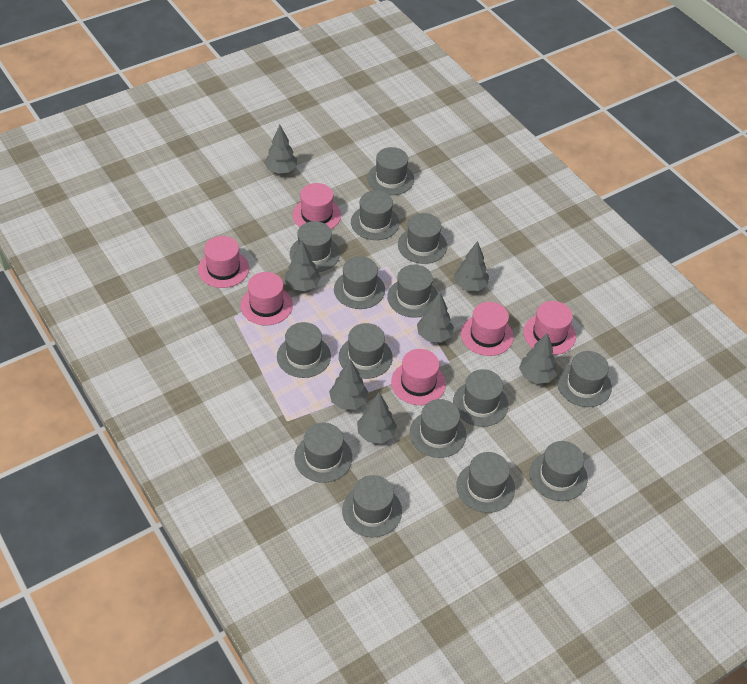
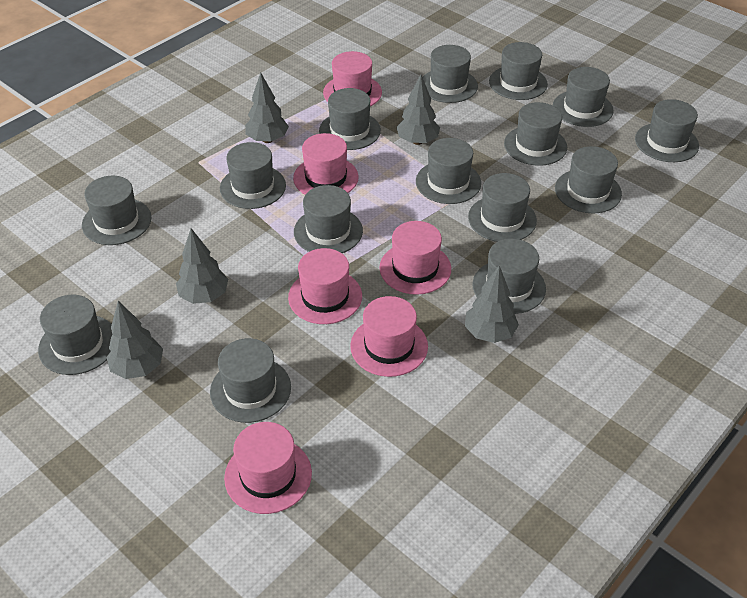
grey tree: 7 -> 5

